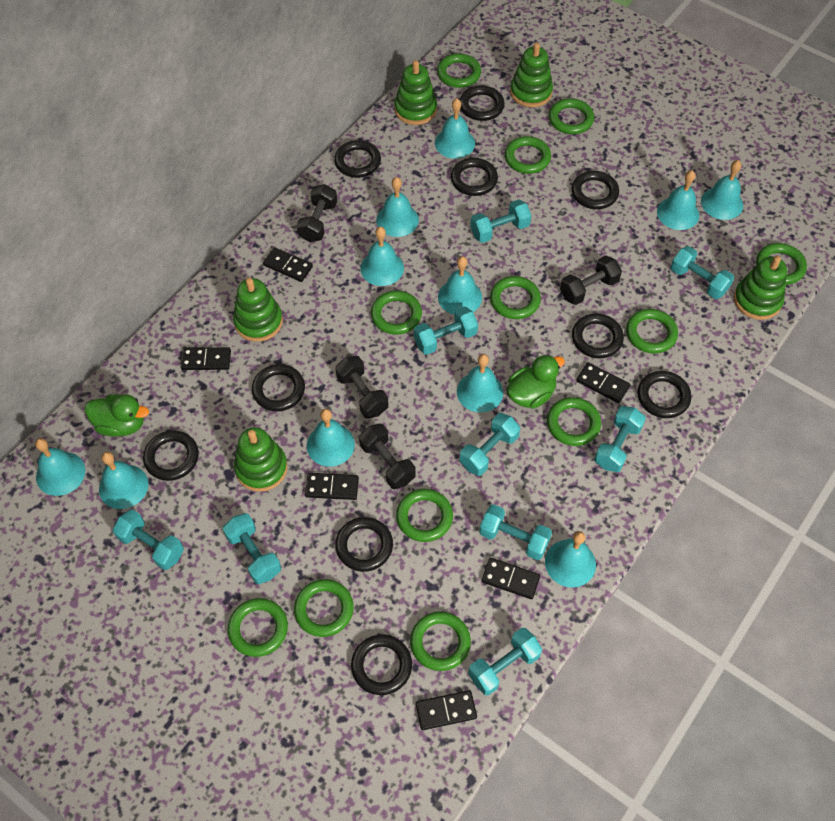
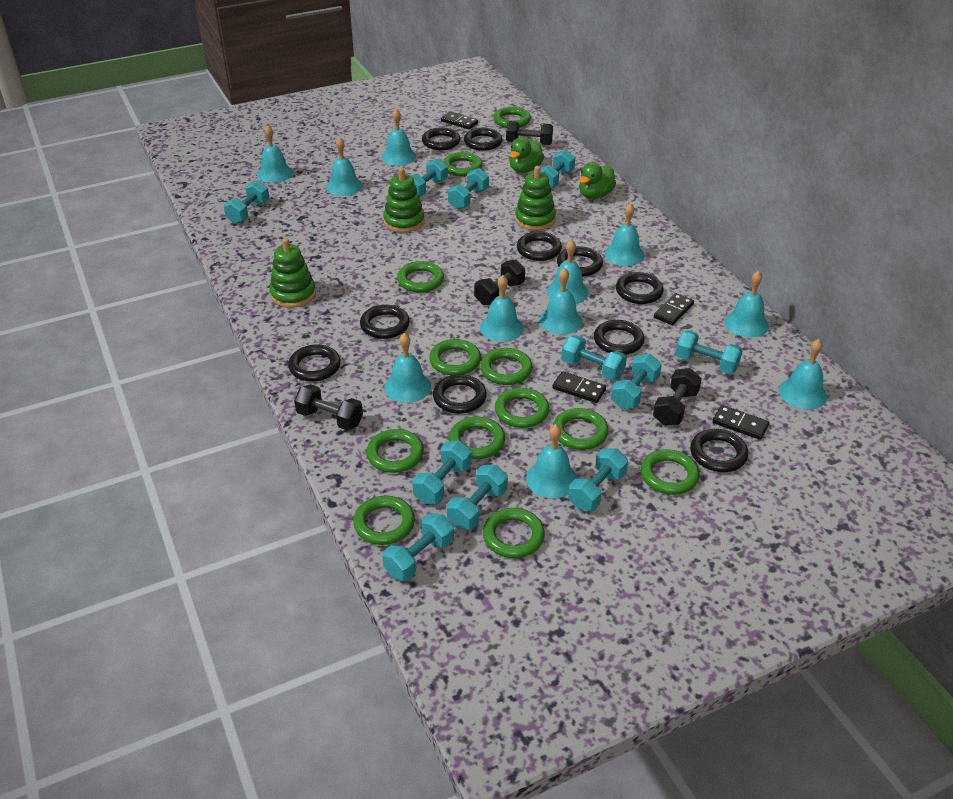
black domino: 6 -> 4
green stacking toy: 5 -> 3
turquoise dumbbell: 9 -> 11

